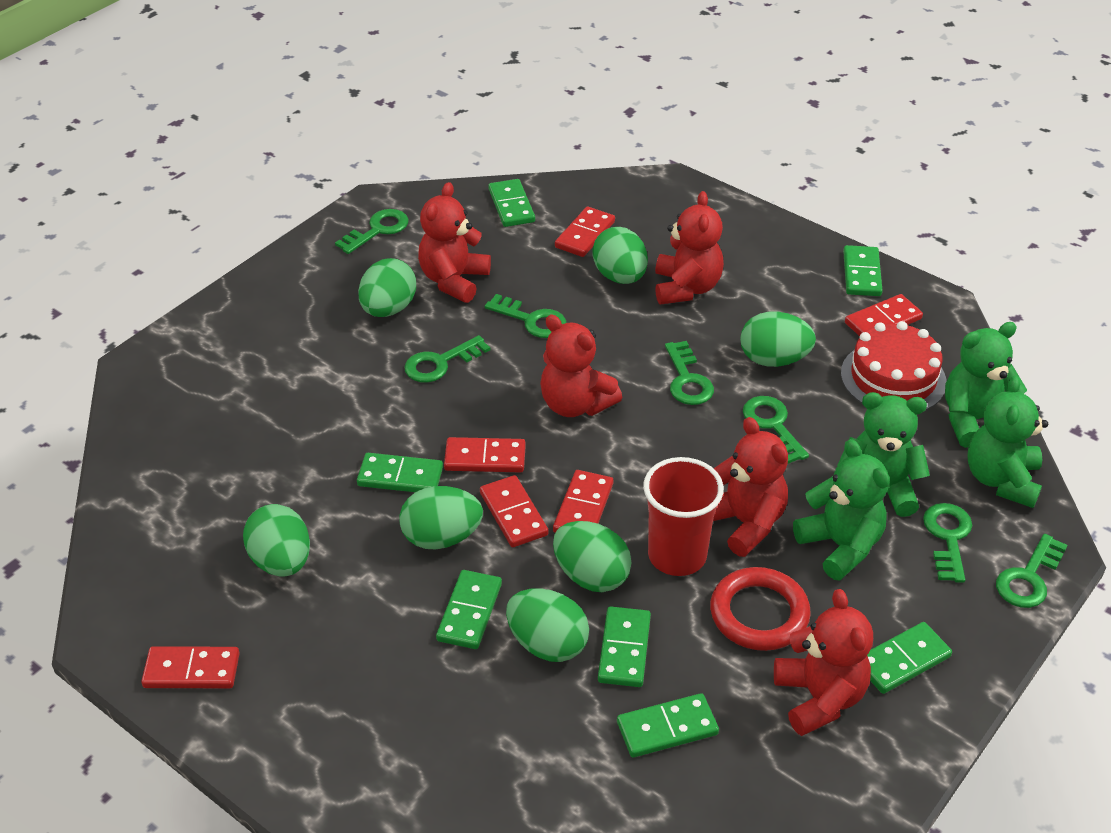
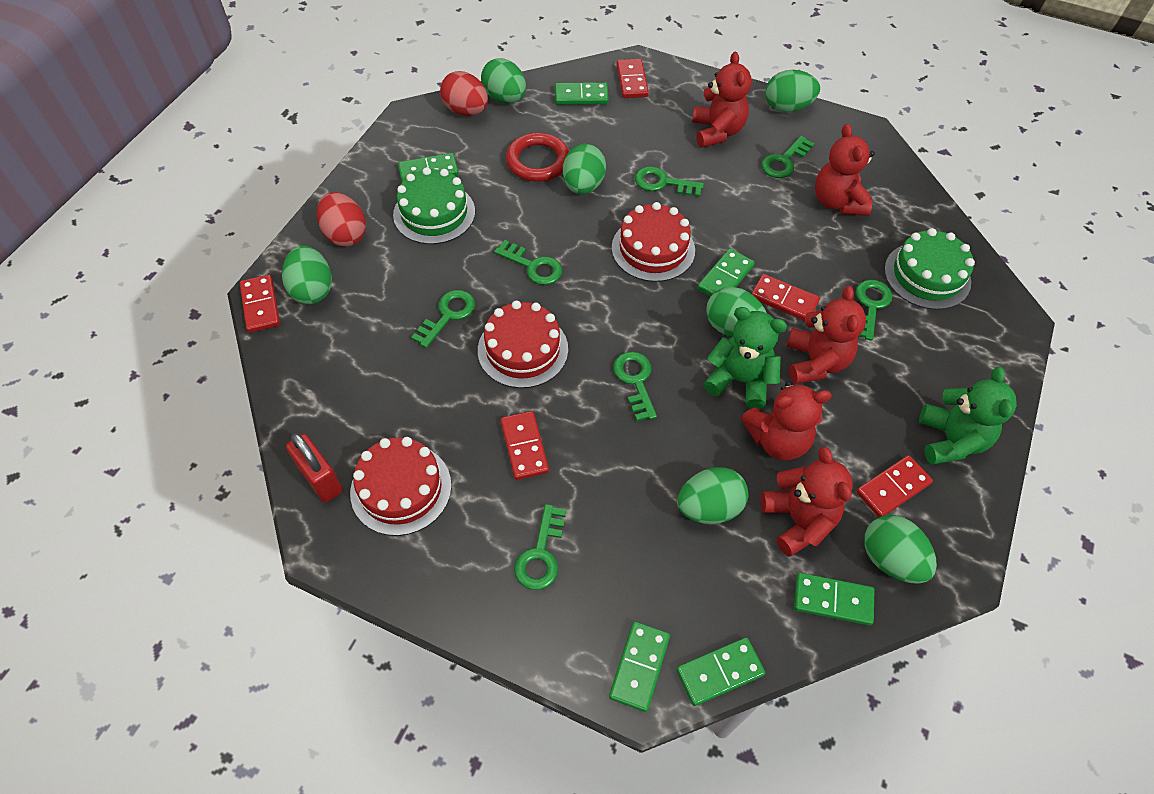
green cake: 0 -> 2
green domino: 7 -> 6
green teddy bear: 4 -> 2
red cake: 1 -> 3
red cup: 1 -> 0
red domino: 6 -> 5
red egg: 0 -> 2
red padlock: 0 -> 1

